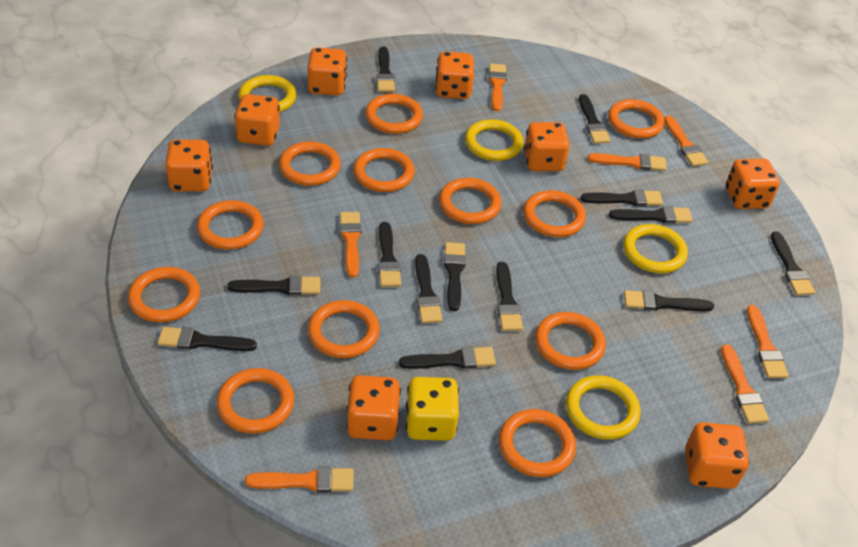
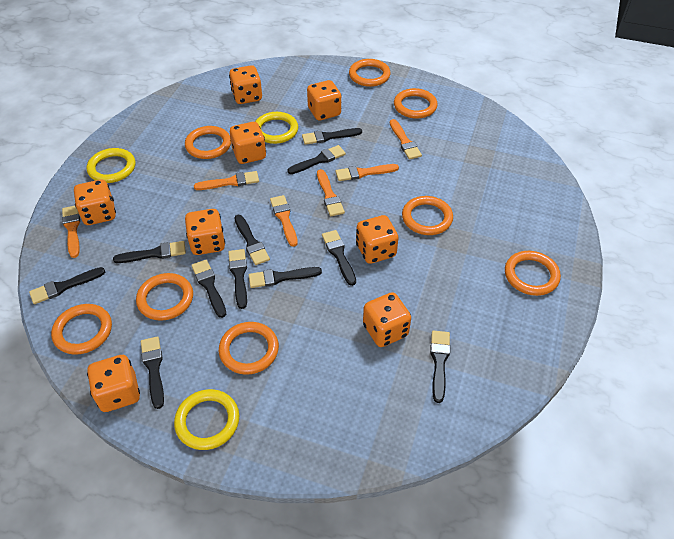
black brush: 13 -> 11
orange brush: 7 -> 6
orange ring: 12 -> 8
yellow dice: 1 -> 0
yellow ring: 4 -> 3

